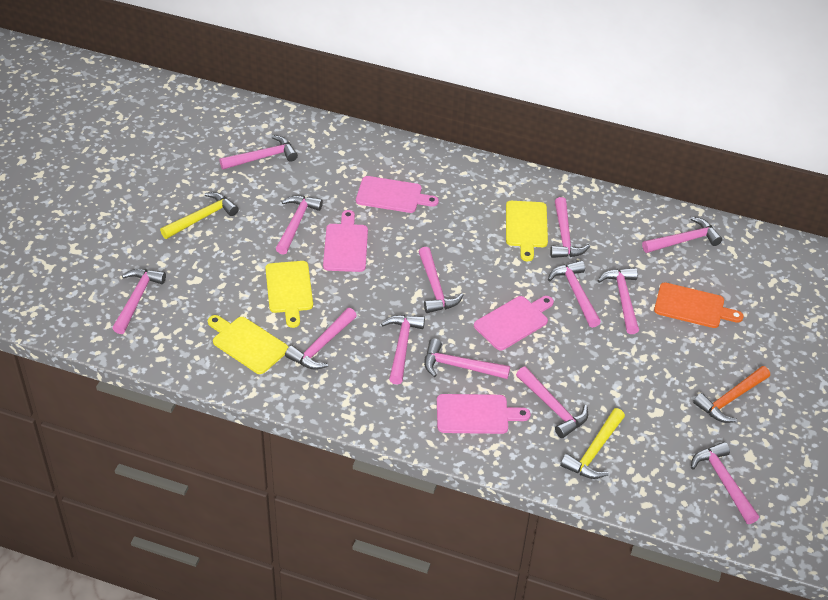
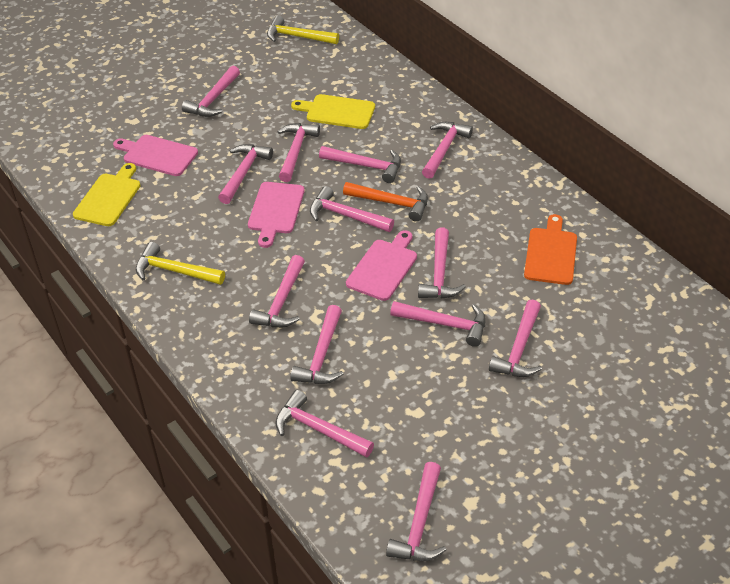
pink cutting board: 4 -> 3
yellow cutting board: 3 -> 2

